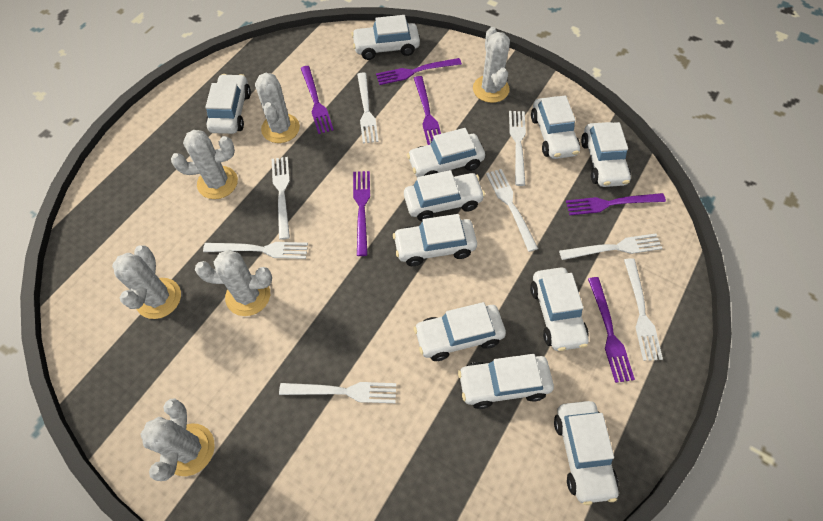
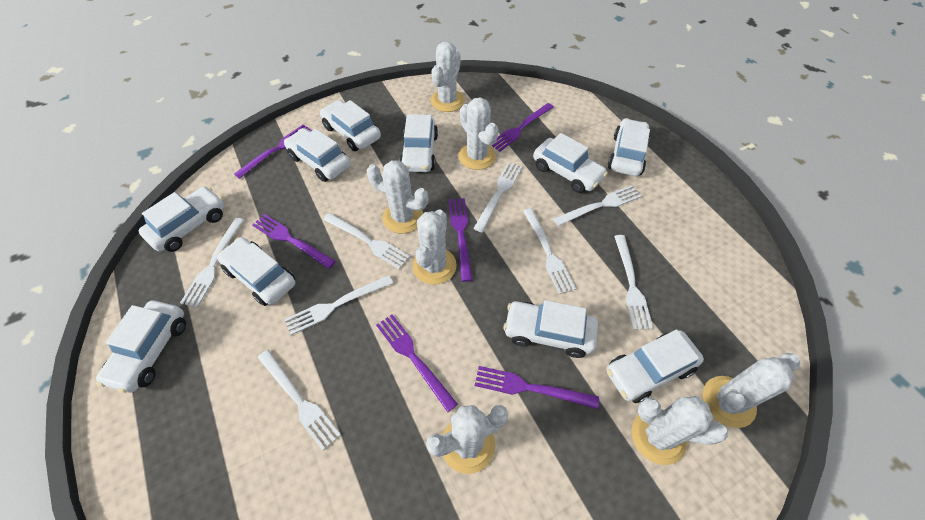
white cactus: 6 -> 7
white car: 11 -> 10

